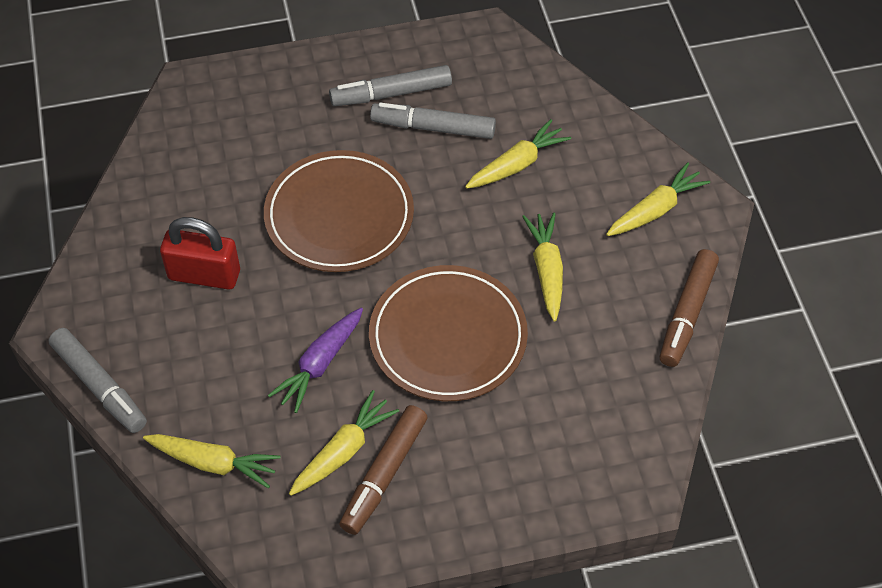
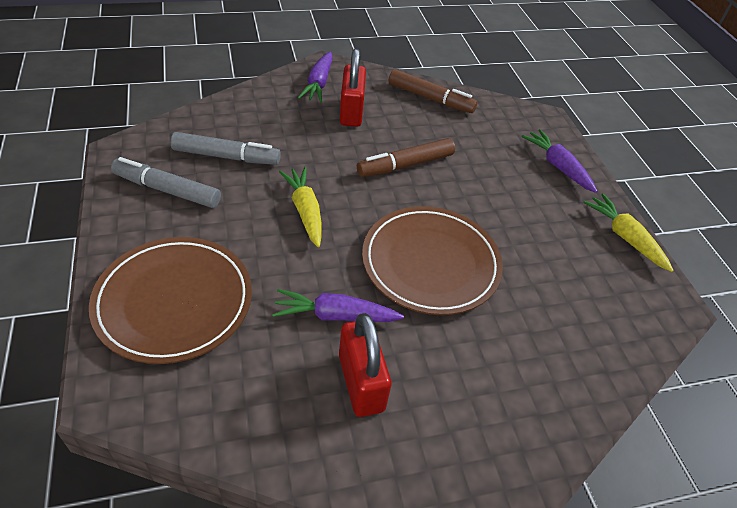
grey marker: 3 -> 2
purple carrot: 1 -> 3
red padlock: 1 -> 2
yellow carrot: 5 -> 2

